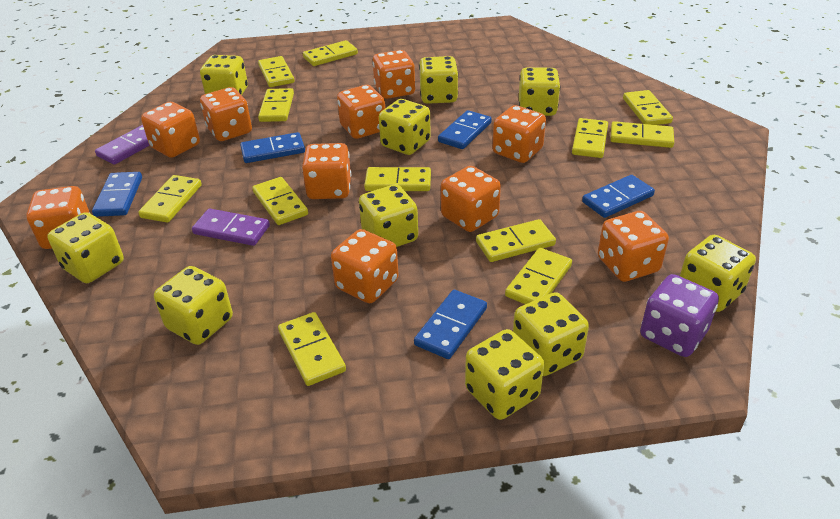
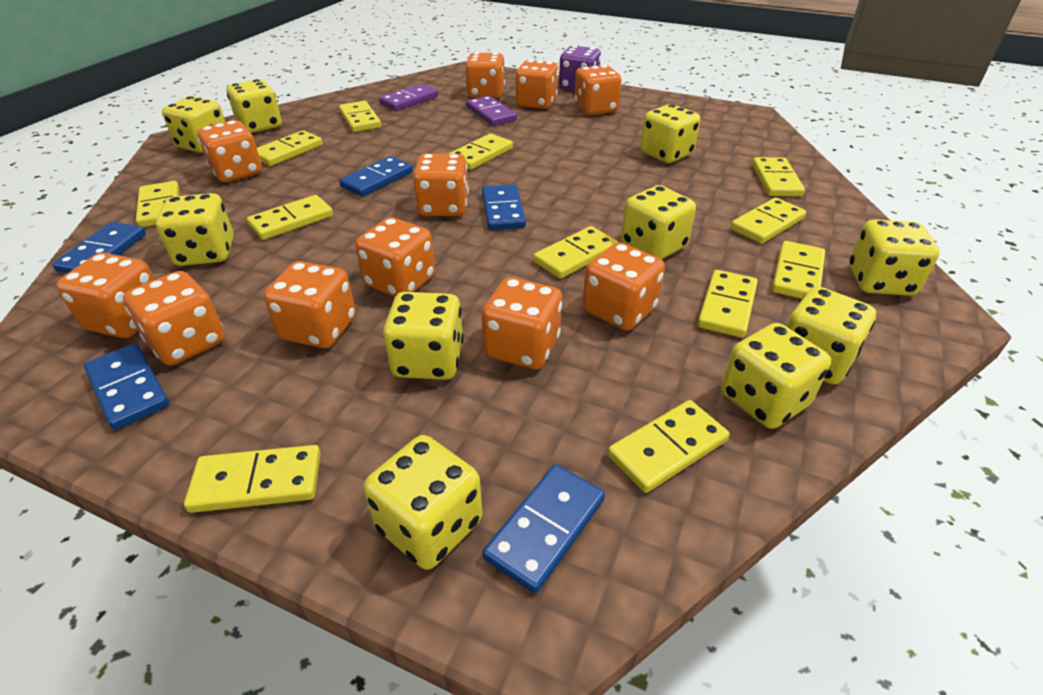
orange dice: 10 -> 11

